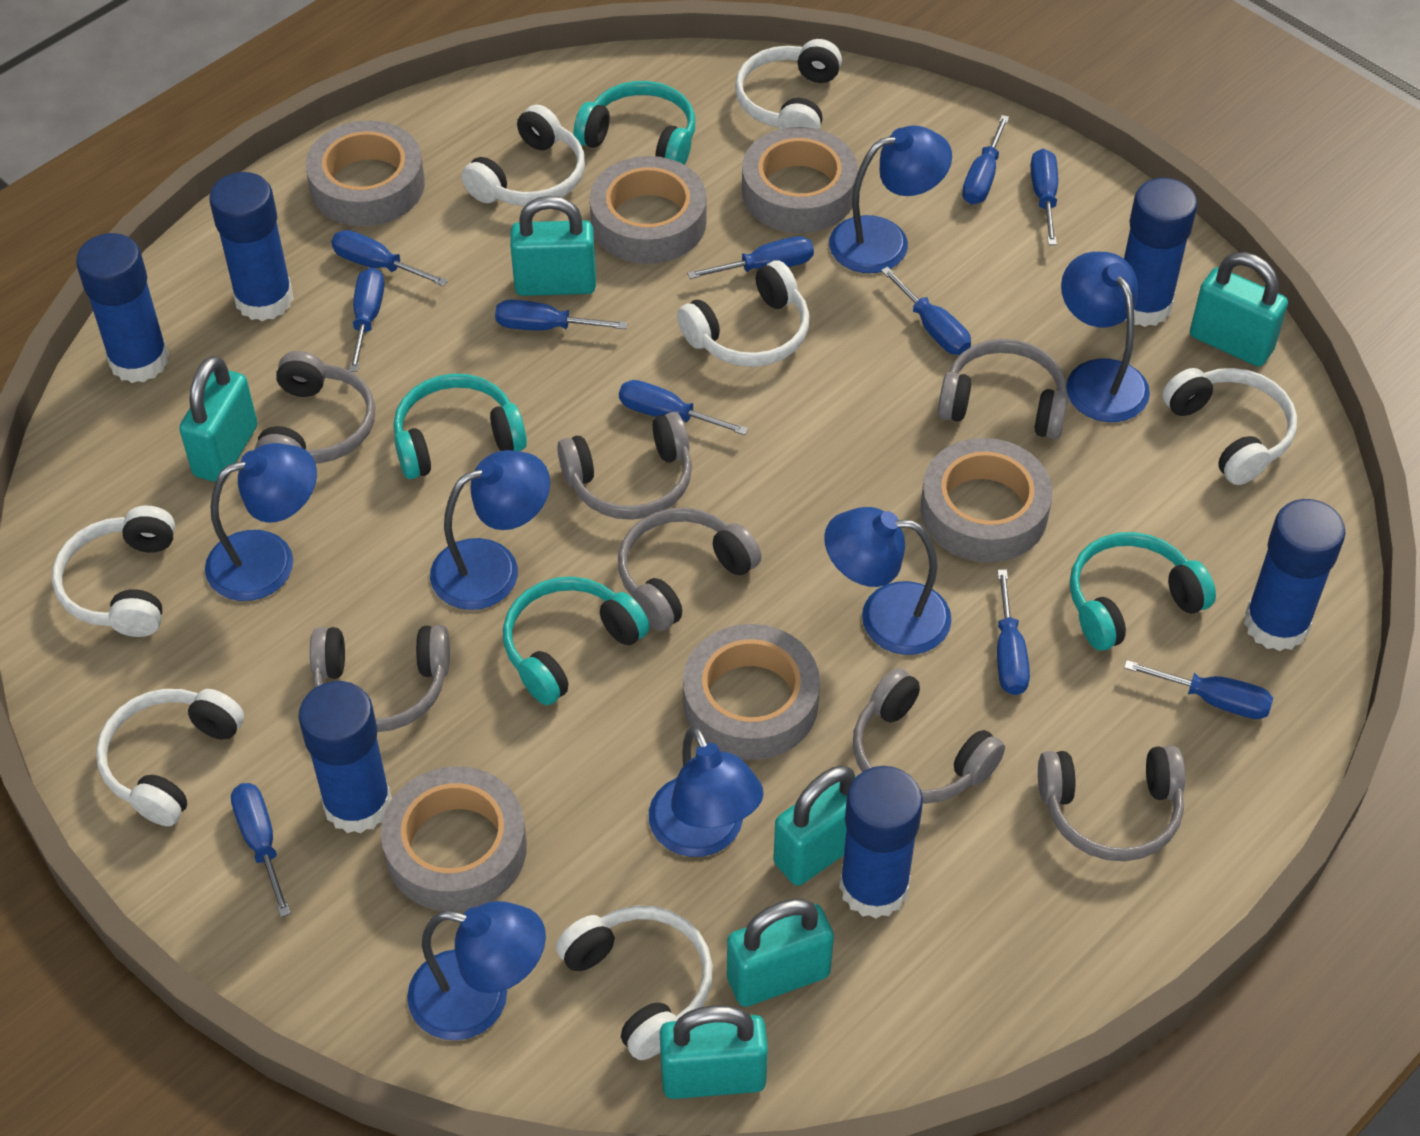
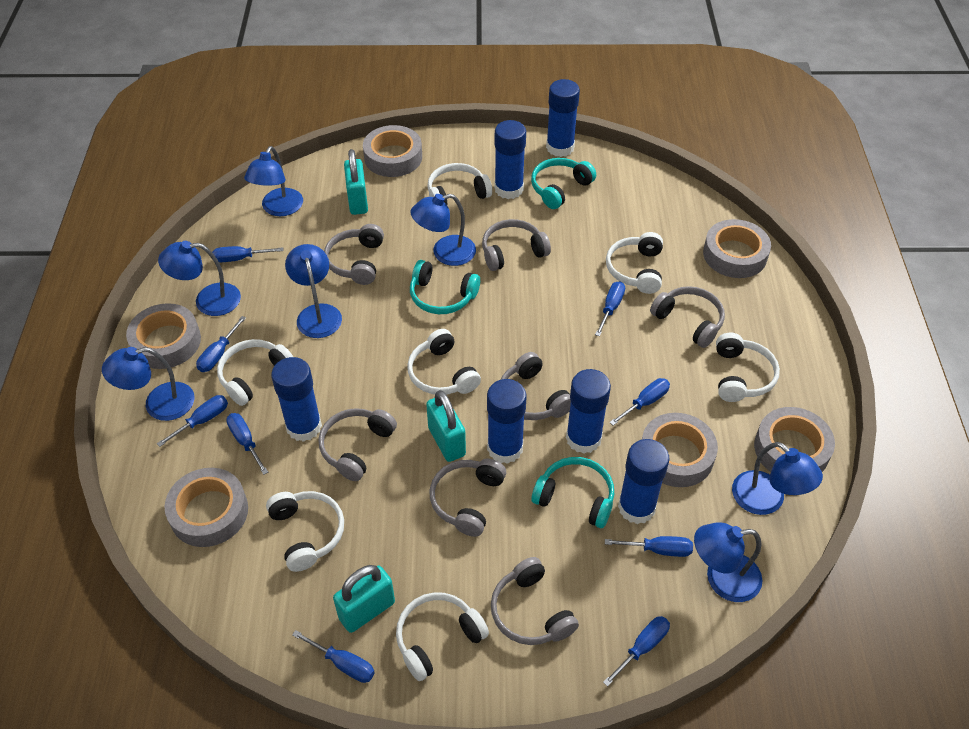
blue screwdriver: 11 -> 9
turquoise headphones: 4 -> 3
turquoise padlock: 6 -> 3

